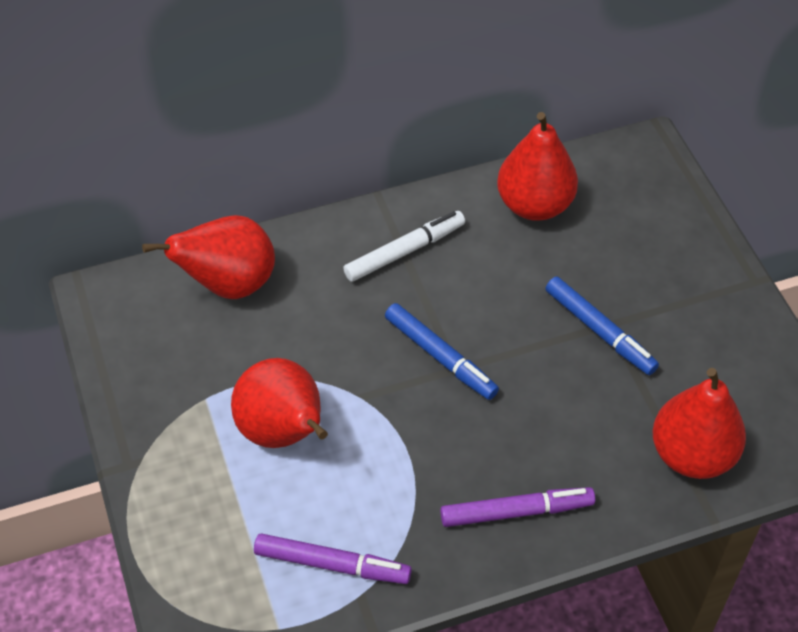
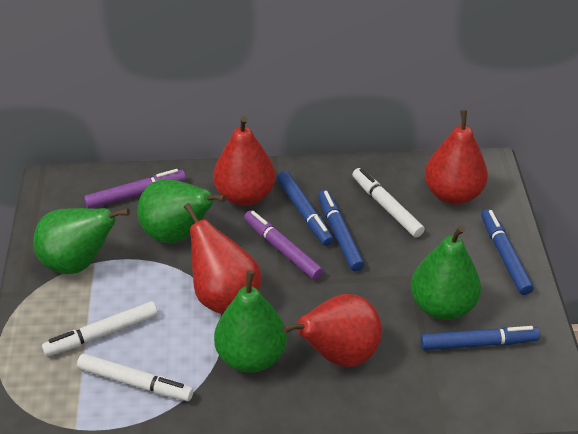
blue marker: 2 -> 4
green pear: 0 -> 4
white marker: 1 -> 3

